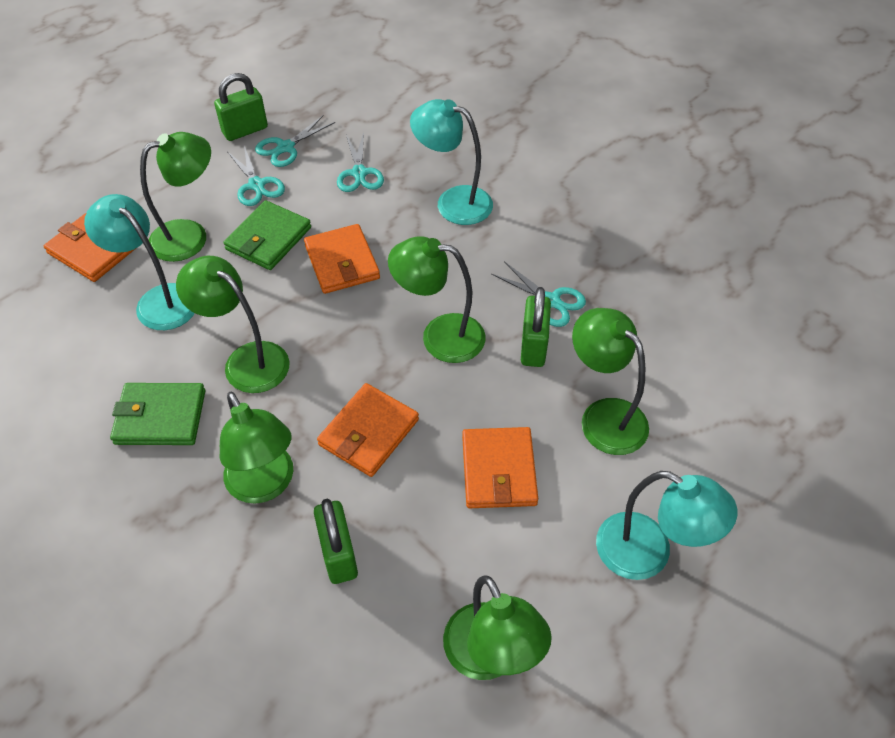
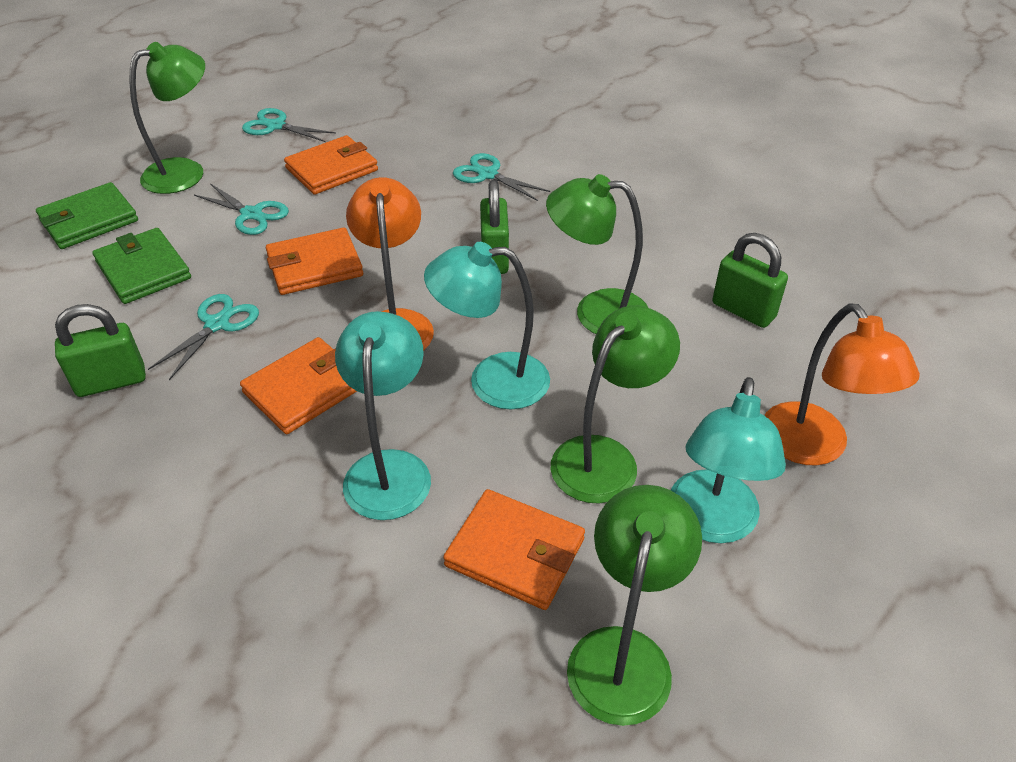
green lamp: 6 -> 4
orange lamp: 0 -> 2

